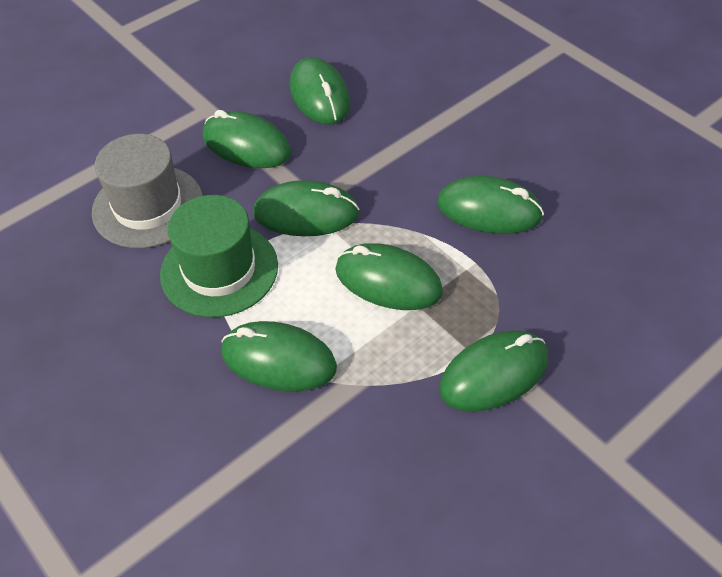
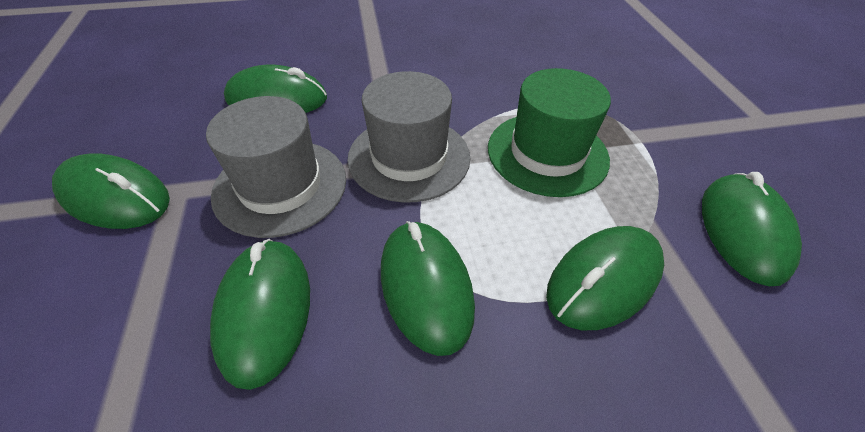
green mouse: 7 -> 6
grey hat: 1 -> 2

